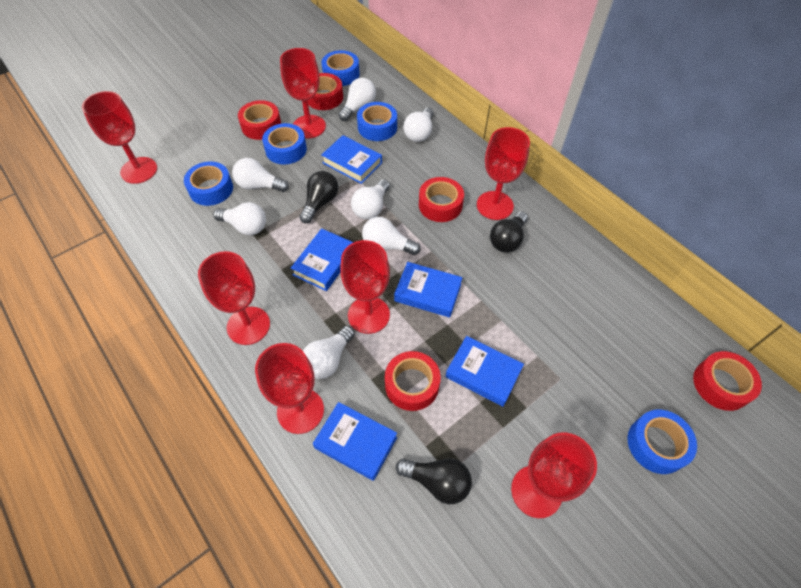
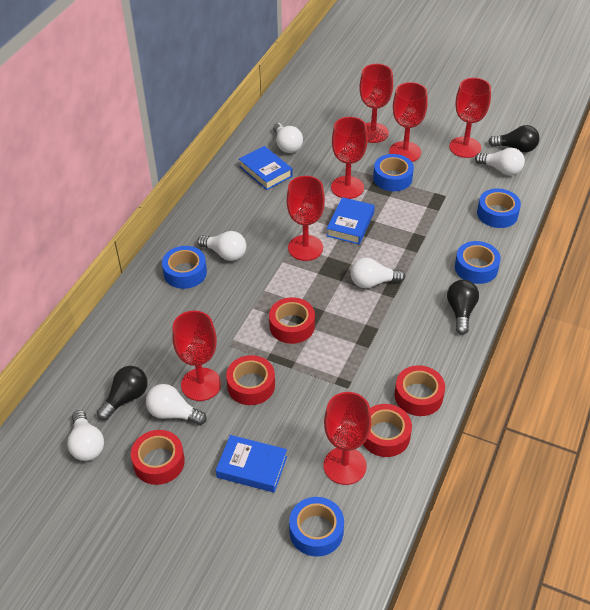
blue book: 5 -> 3
white light bulb: 7 -> 6

